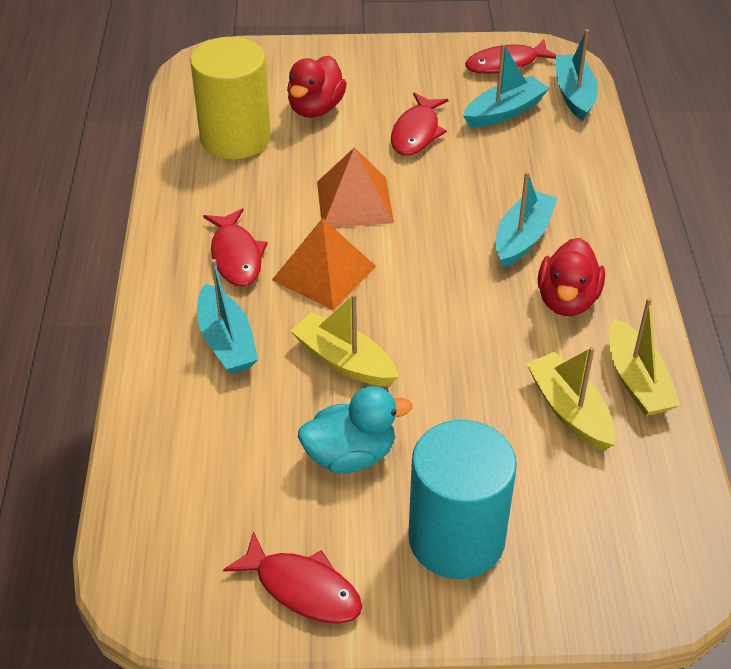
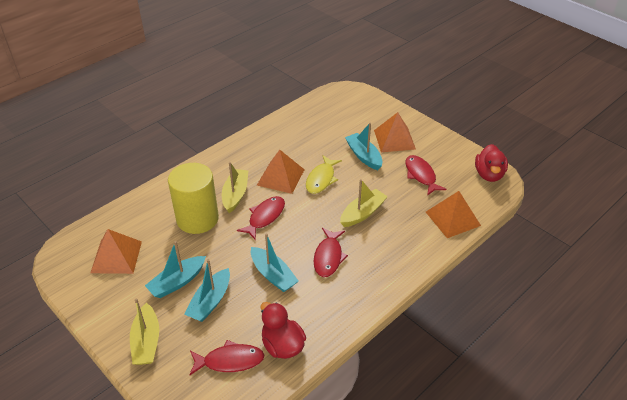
orange pyramid: 2 -> 4
turquoise cylinder: 1 -> 0
turquoise duck: 1 -> 0
yellow fish: 0 -> 1

